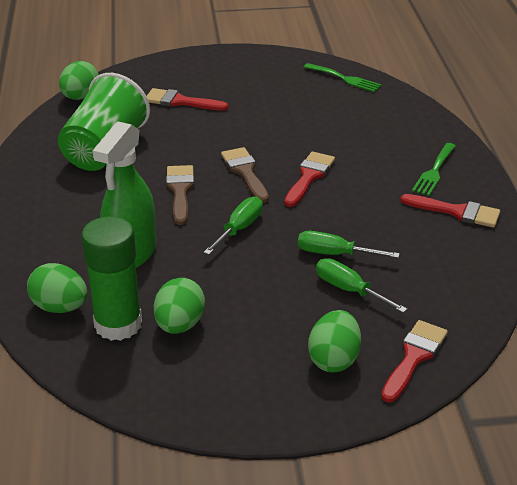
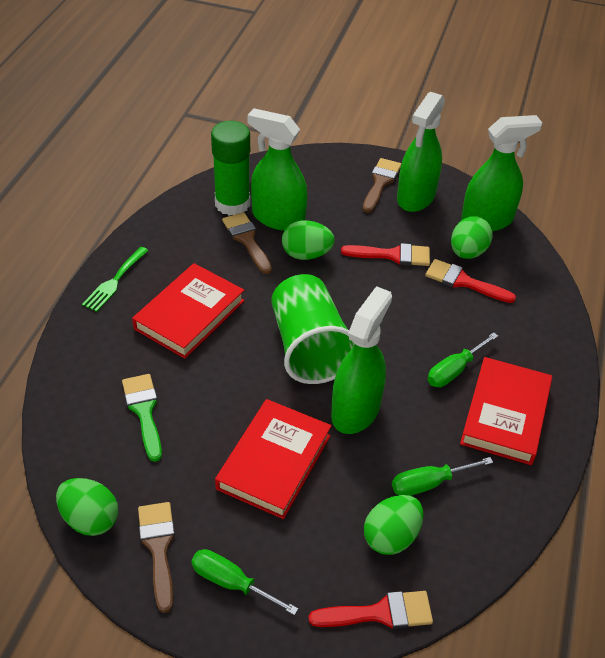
brown brush: 2 -> 3
green brush: 0 -> 1
green fork: 2 -> 1
green spray bottle: 1 -> 4
red book: 0 -> 3
red brush: 4 -> 3

